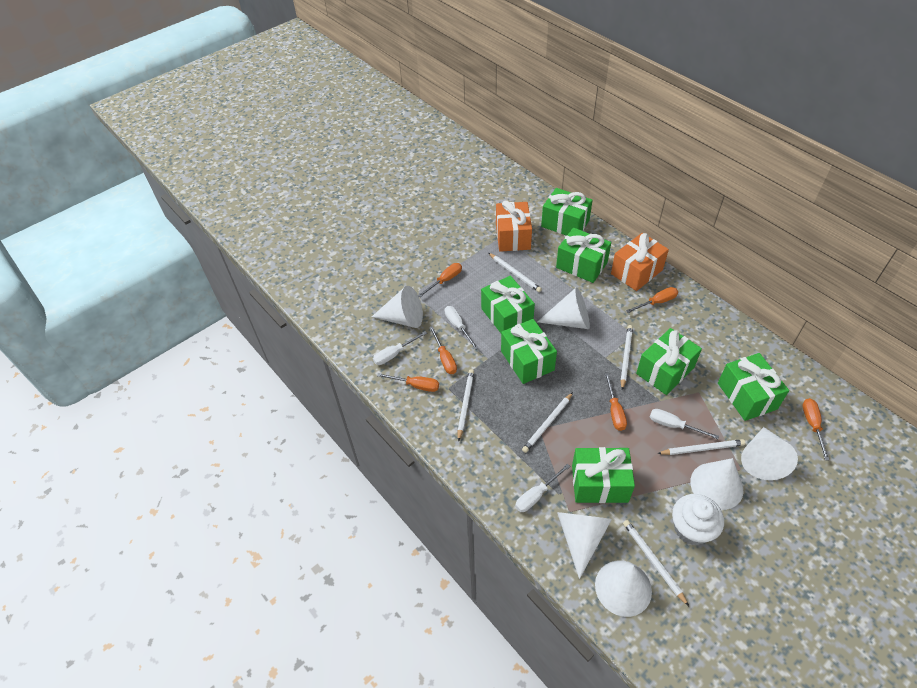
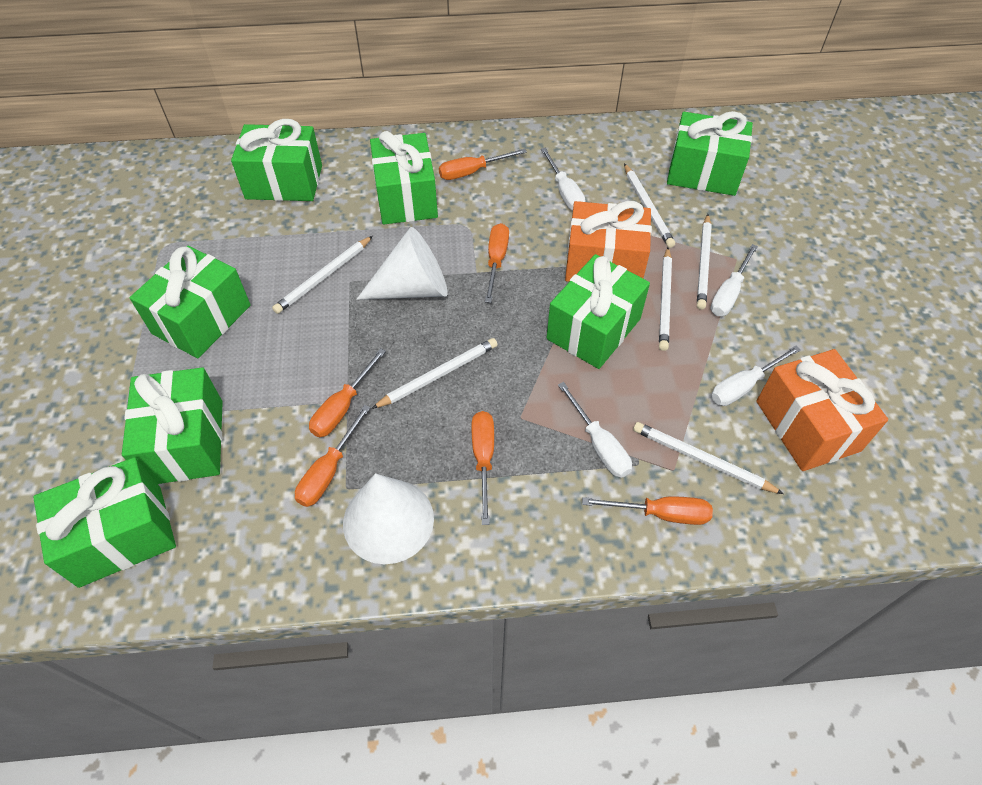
white cone: 6 -> 2
white cupcake: 1 -> 0

